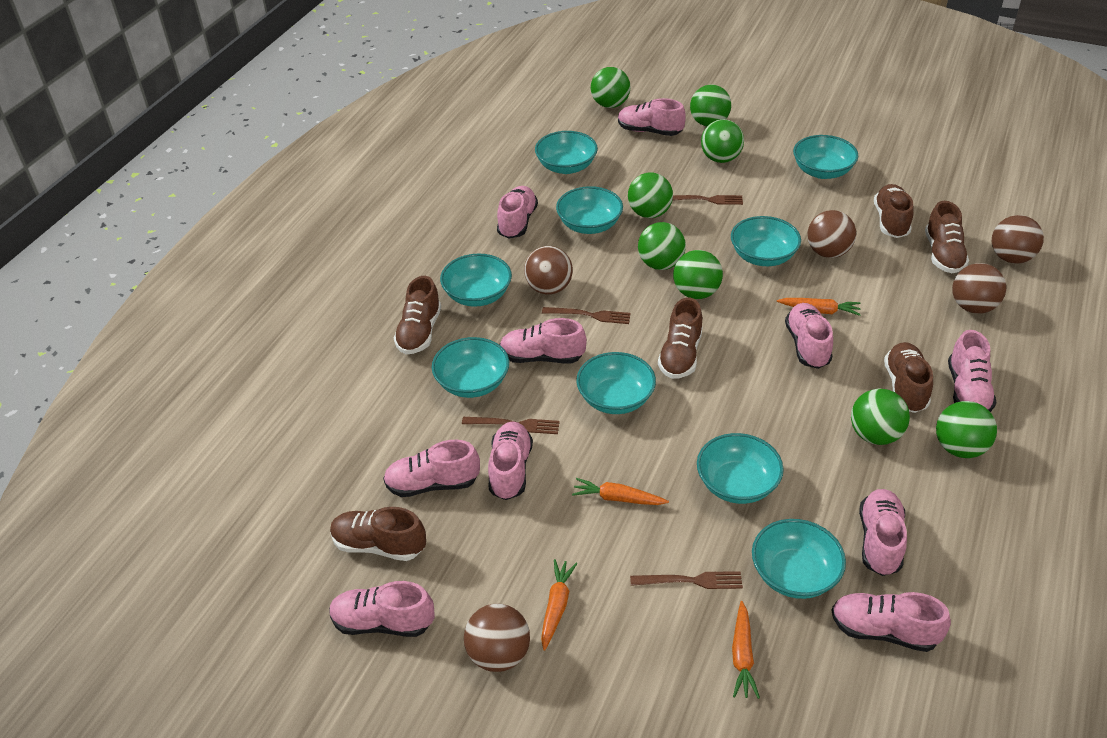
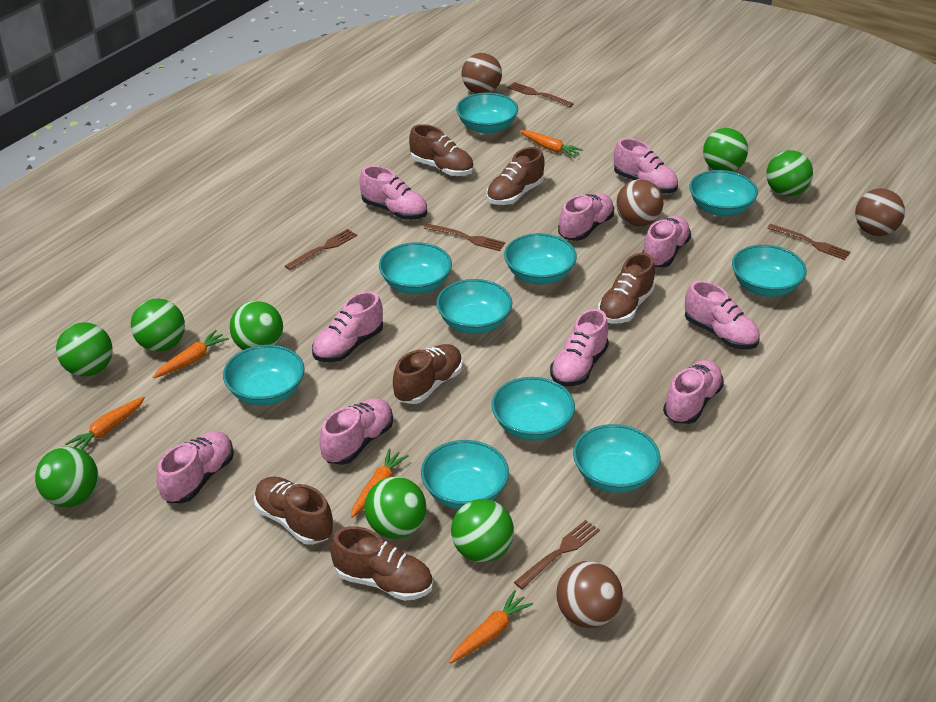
brown ball: 5 -> 4
brown fork: 4 -> 5
orange carrot: 4 -> 5
turquoise bowl: 9 -> 10

